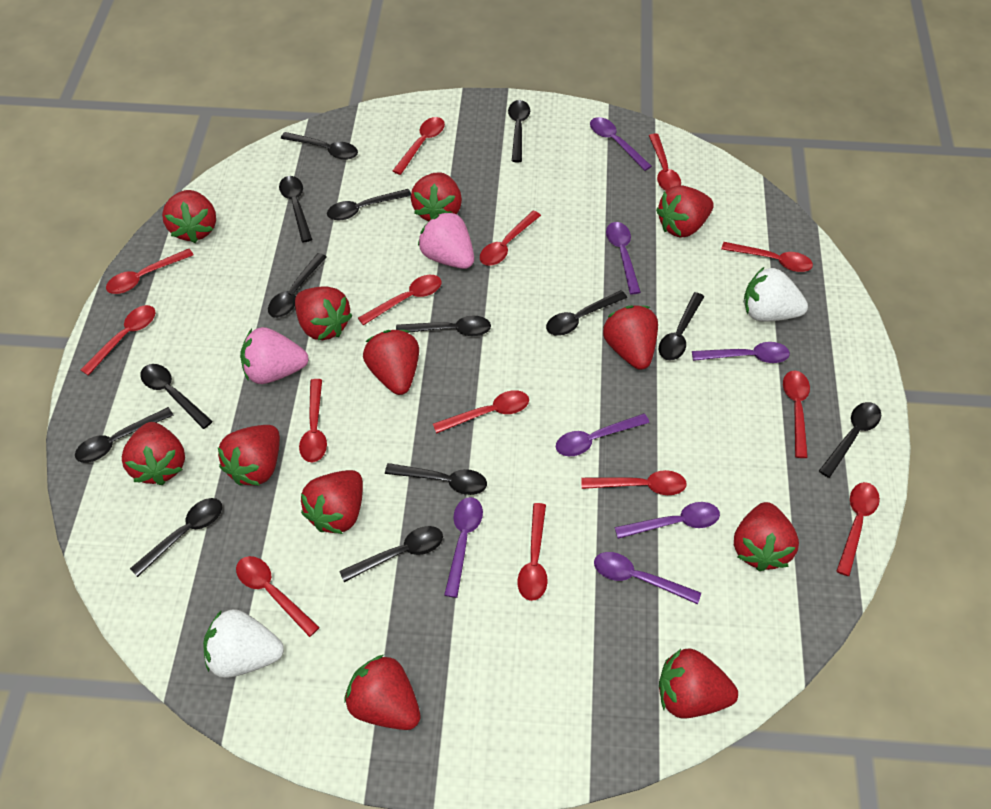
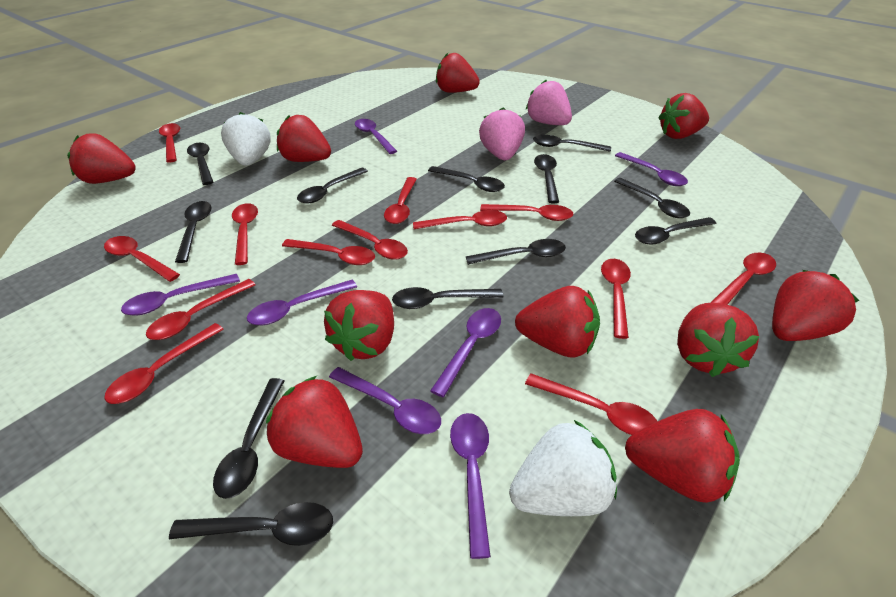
black spoon: 14 -> 12
red spoon: 14 -> 13
red strawberry: 12 -> 10

